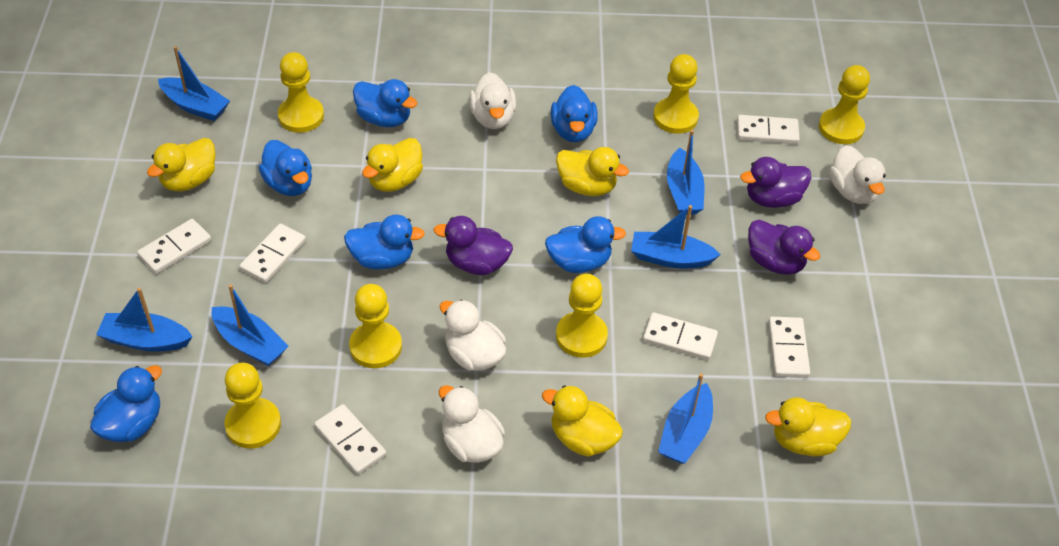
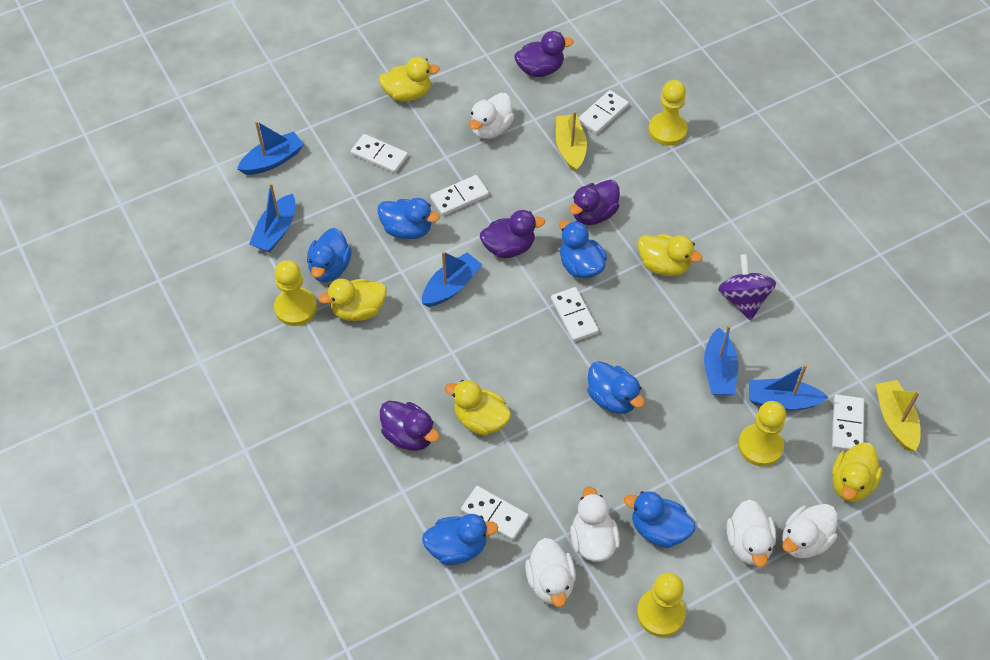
blue boat: 6 -> 5
purple duck: 3 -> 4
purple spinning top: 0 -> 1
white duck: 4 -> 5
yellow boat: 0 -> 2
yellow pawn: 6 -> 4

